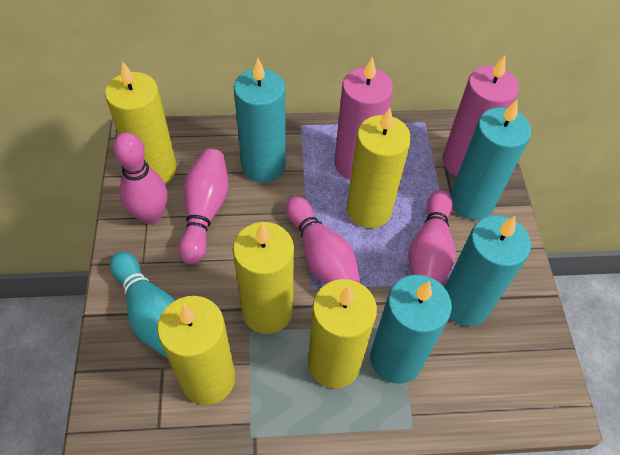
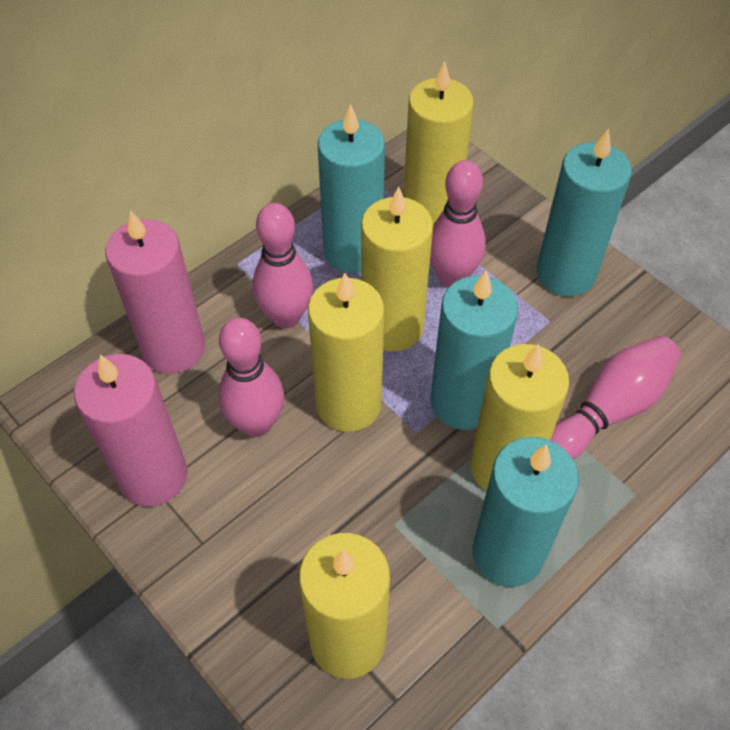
turquoise bowling pin: 1 -> 0

